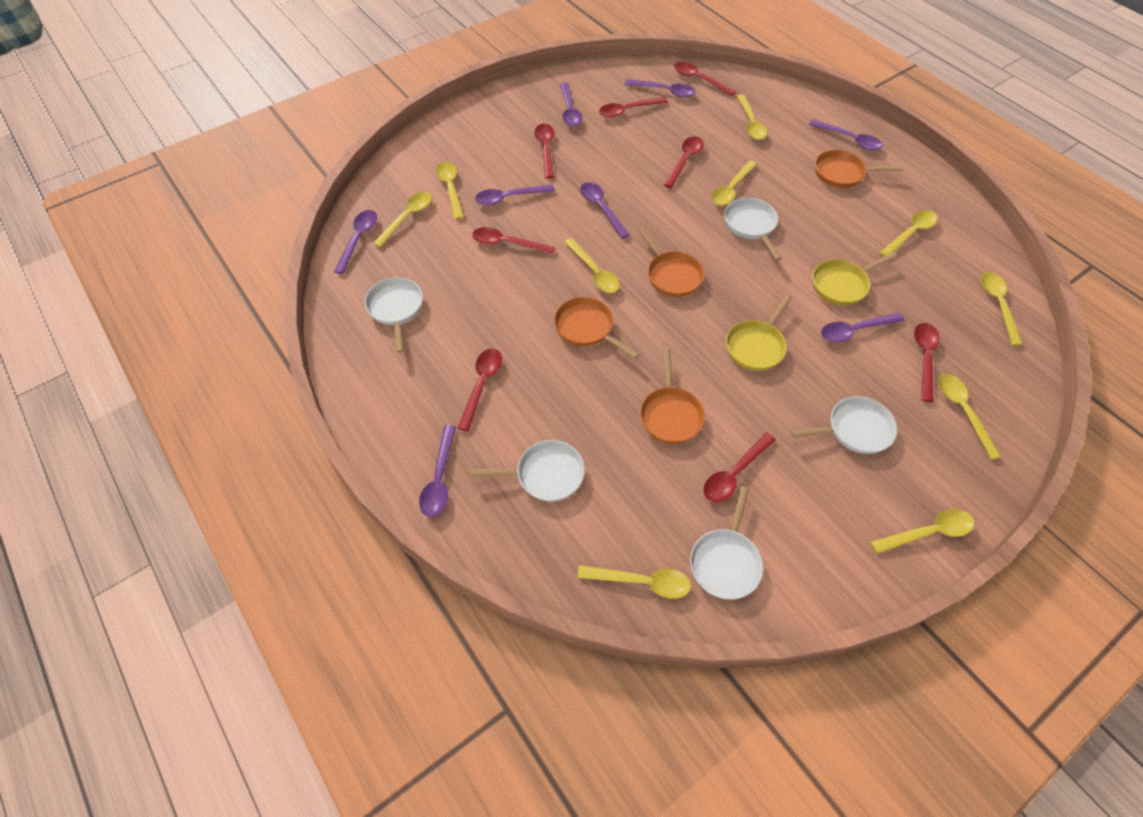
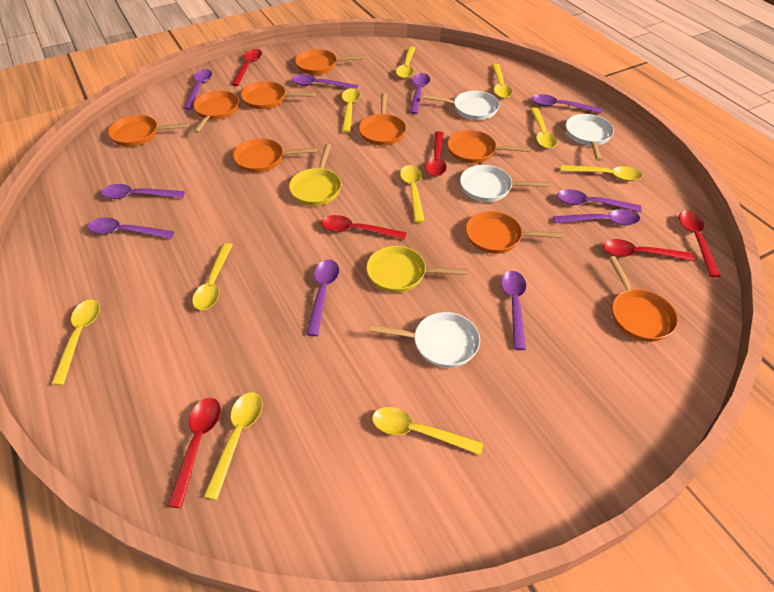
orange pan: 4 -> 9
purple spoon: 8 -> 10
red spoon: 8 -> 6
white pan: 5 -> 4

